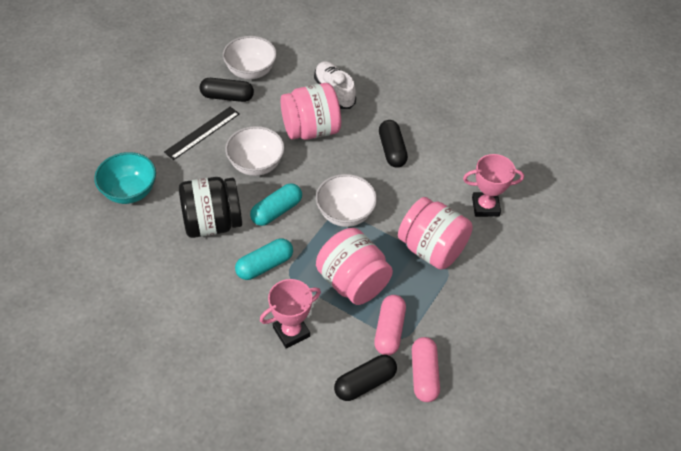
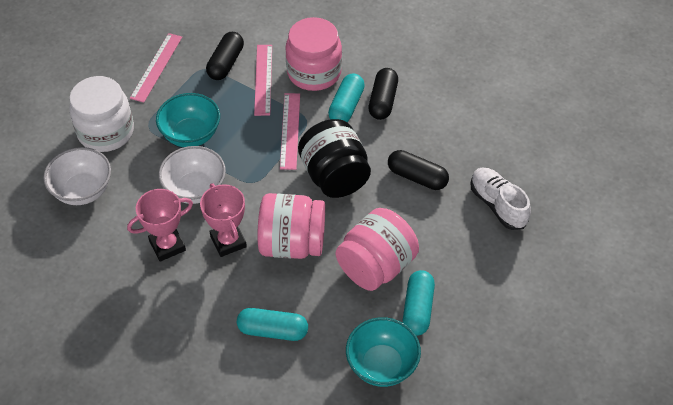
black ruler: 1 -> 0
pink capsule: 2 -> 0
pink ruler: 0 -> 3
turquoise bowl: 1 -> 2
turquoise capsule: 2 -> 3
white bowl: 3 -> 2
white jar: 0 -> 1

